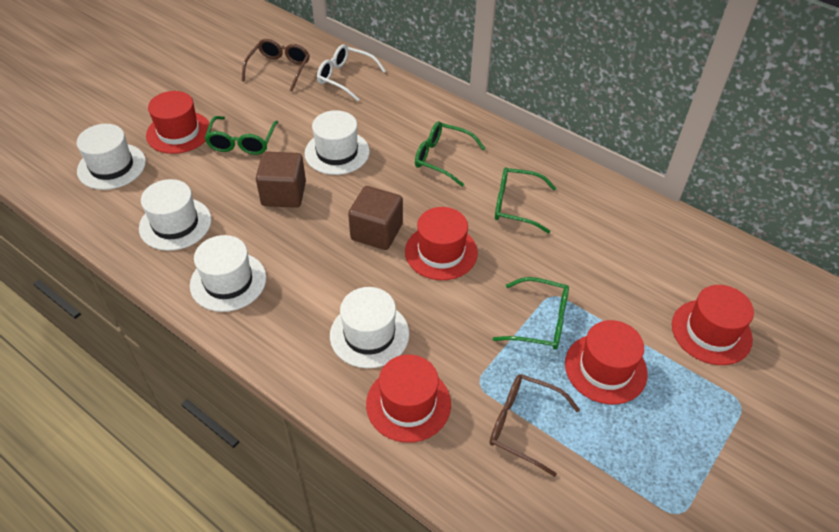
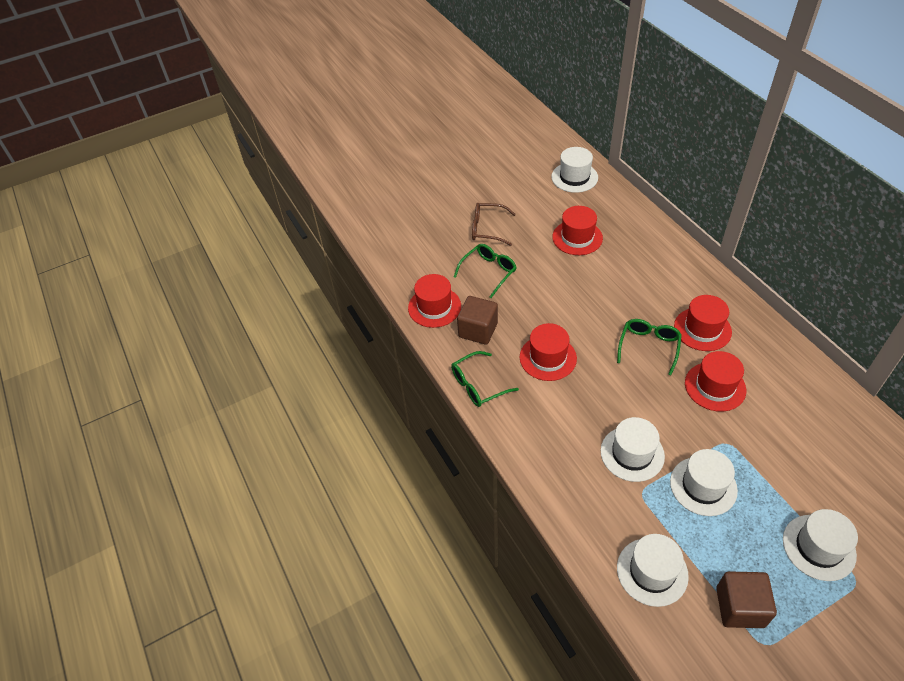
brown glasses: 2 -> 1
green glasses: 4 -> 3
white glasses: 1 -> 0

